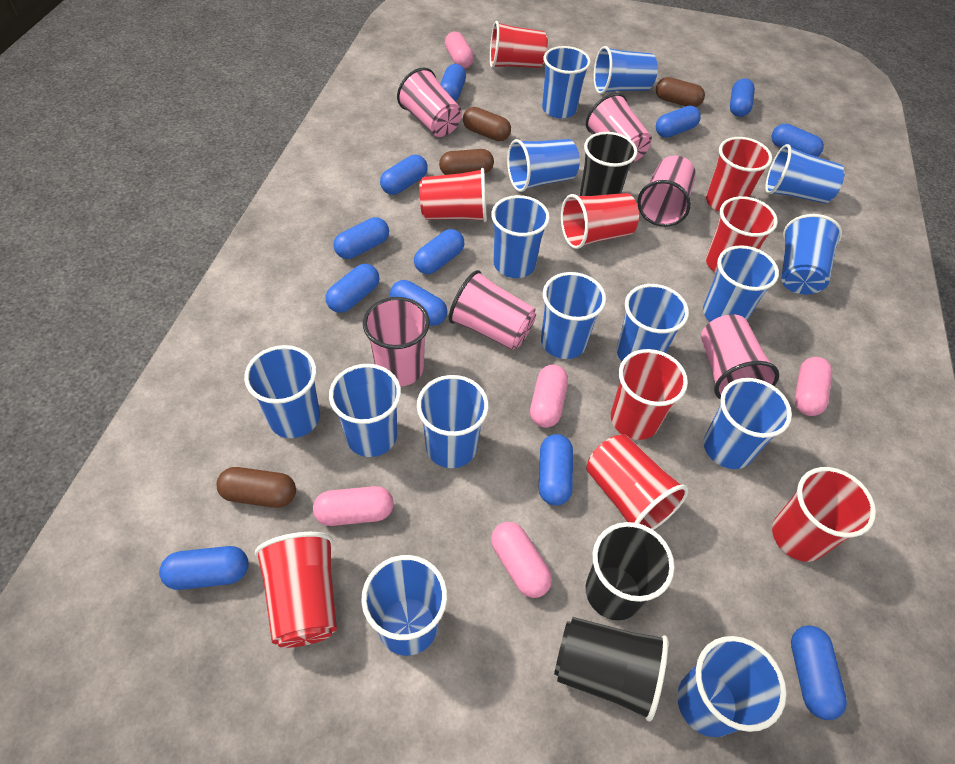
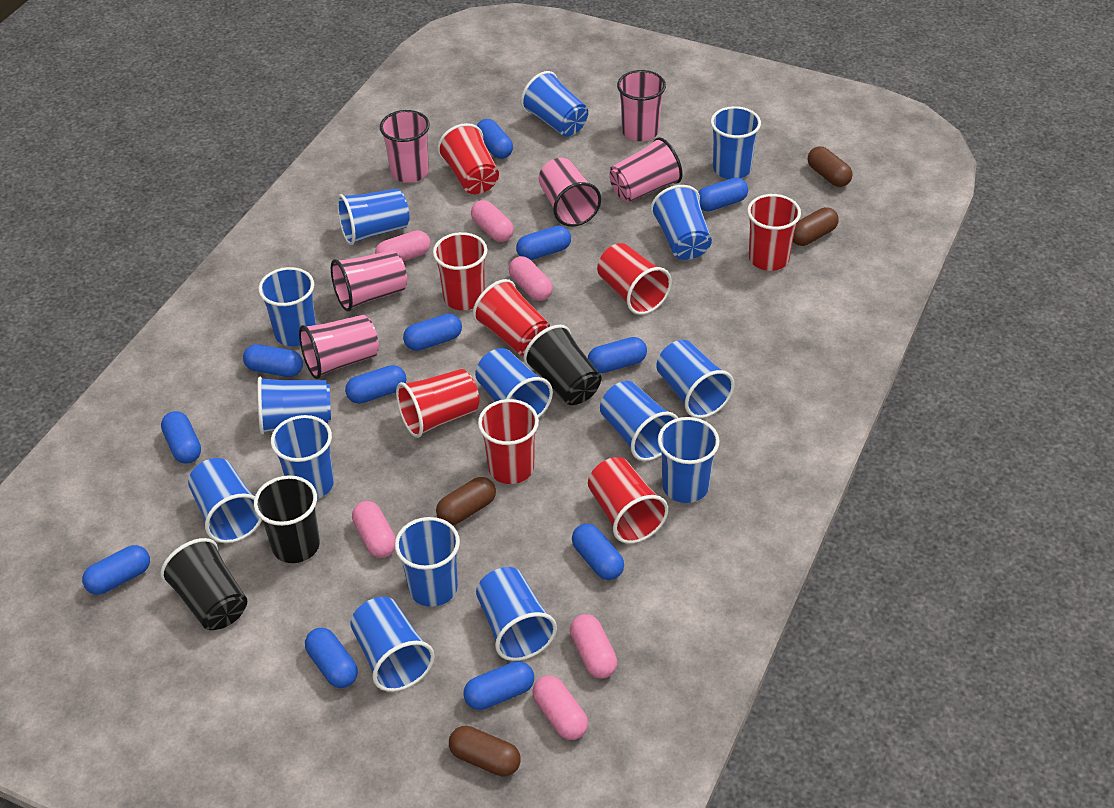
pink capsule: 5 -> 6
red cup: 9 -> 8

